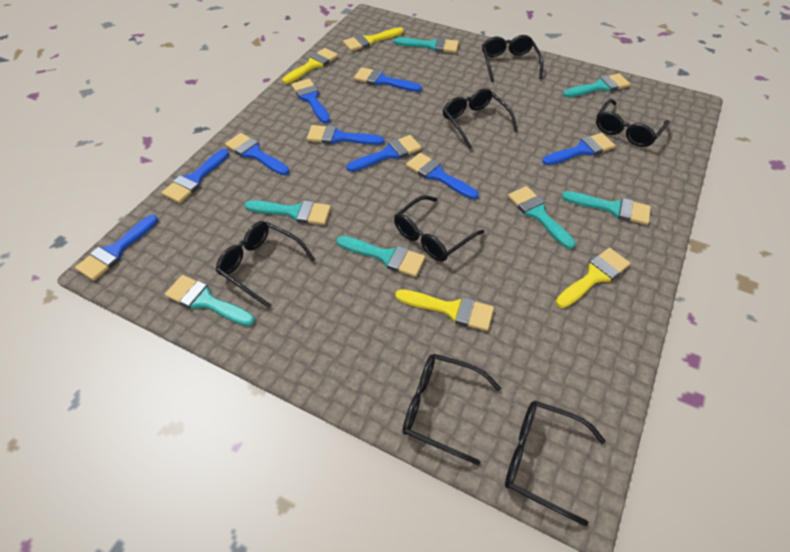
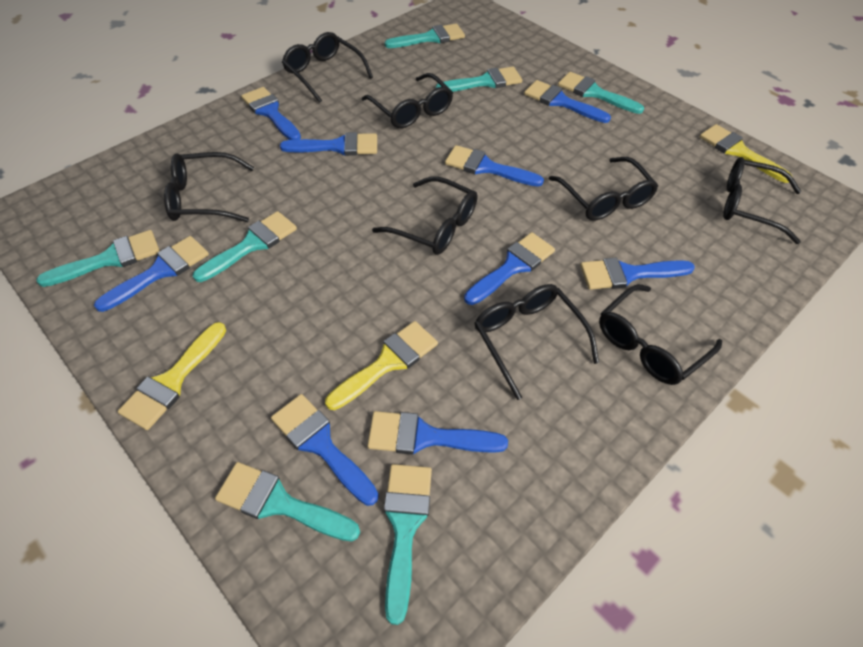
black glasses: 7 -> 8
yellow brush: 4 -> 3

